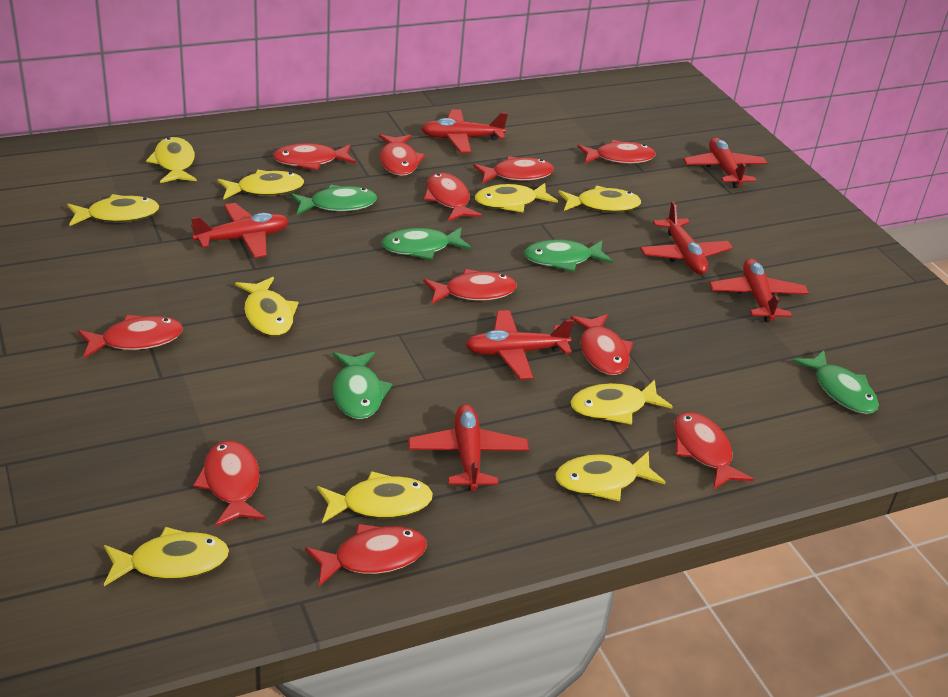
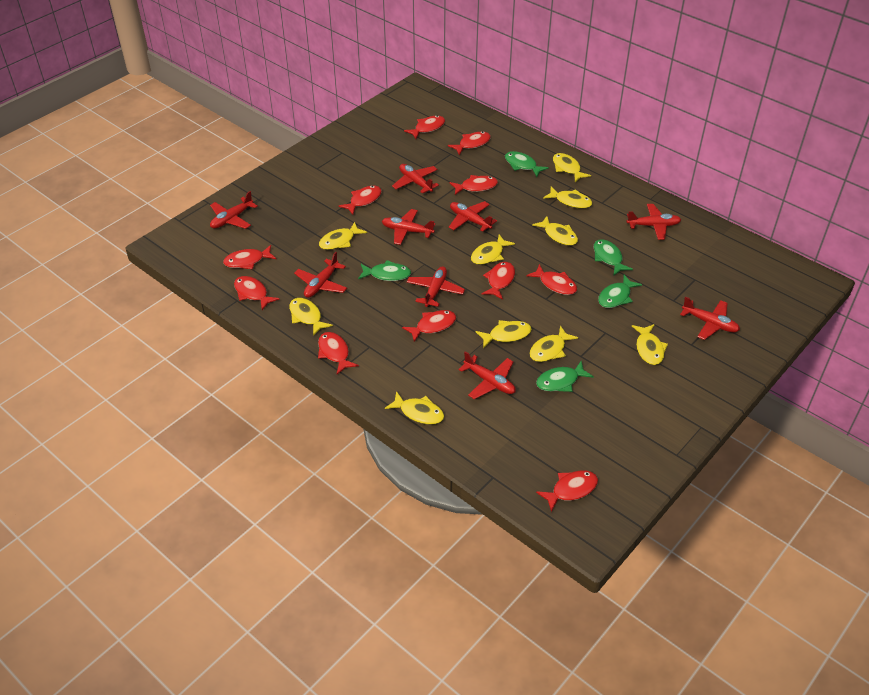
red plane: 7 -> 9

